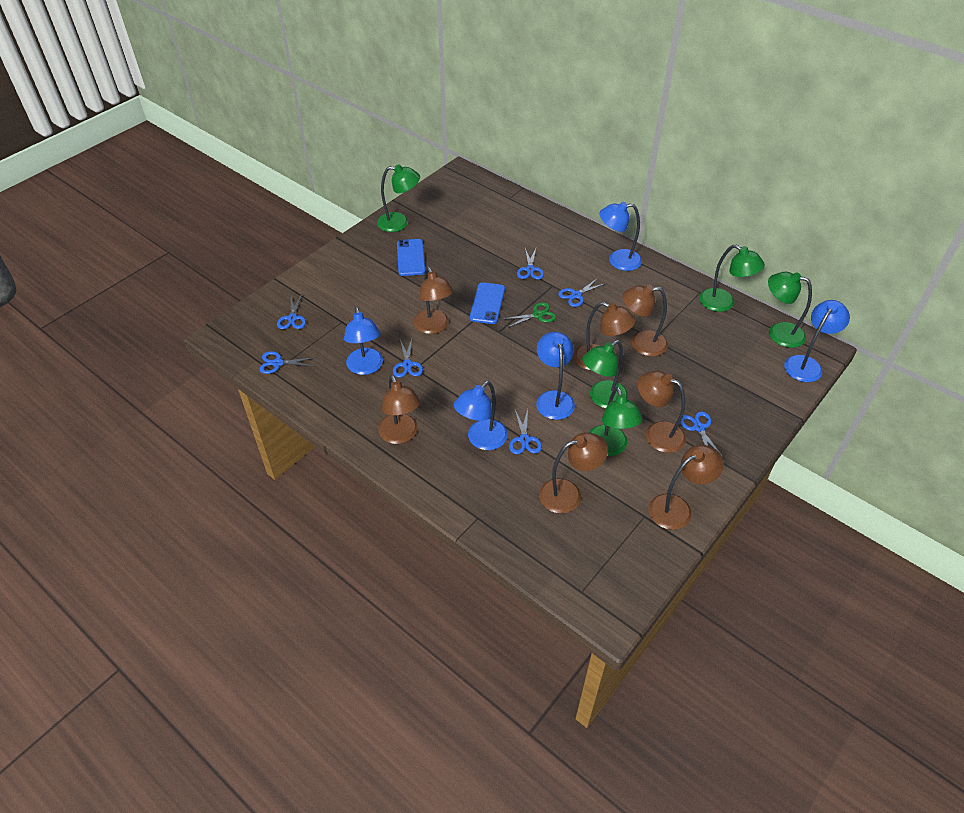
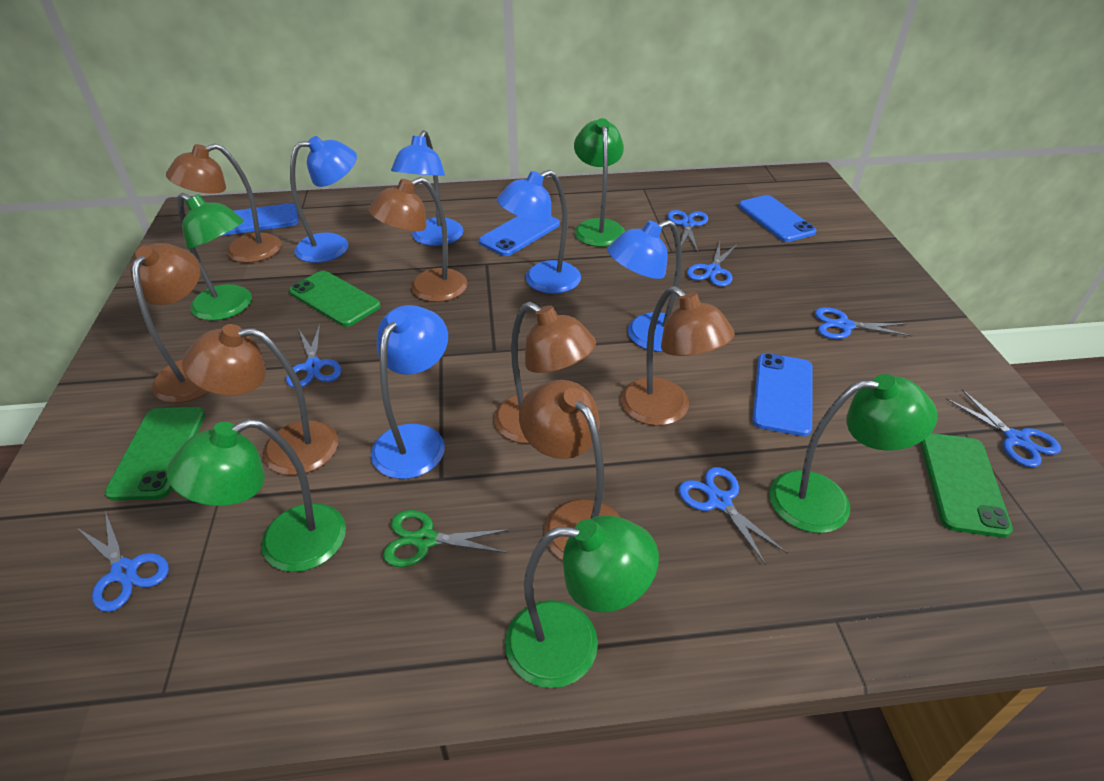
blue phone: 2 -> 4
green phone: 0 -> 3

